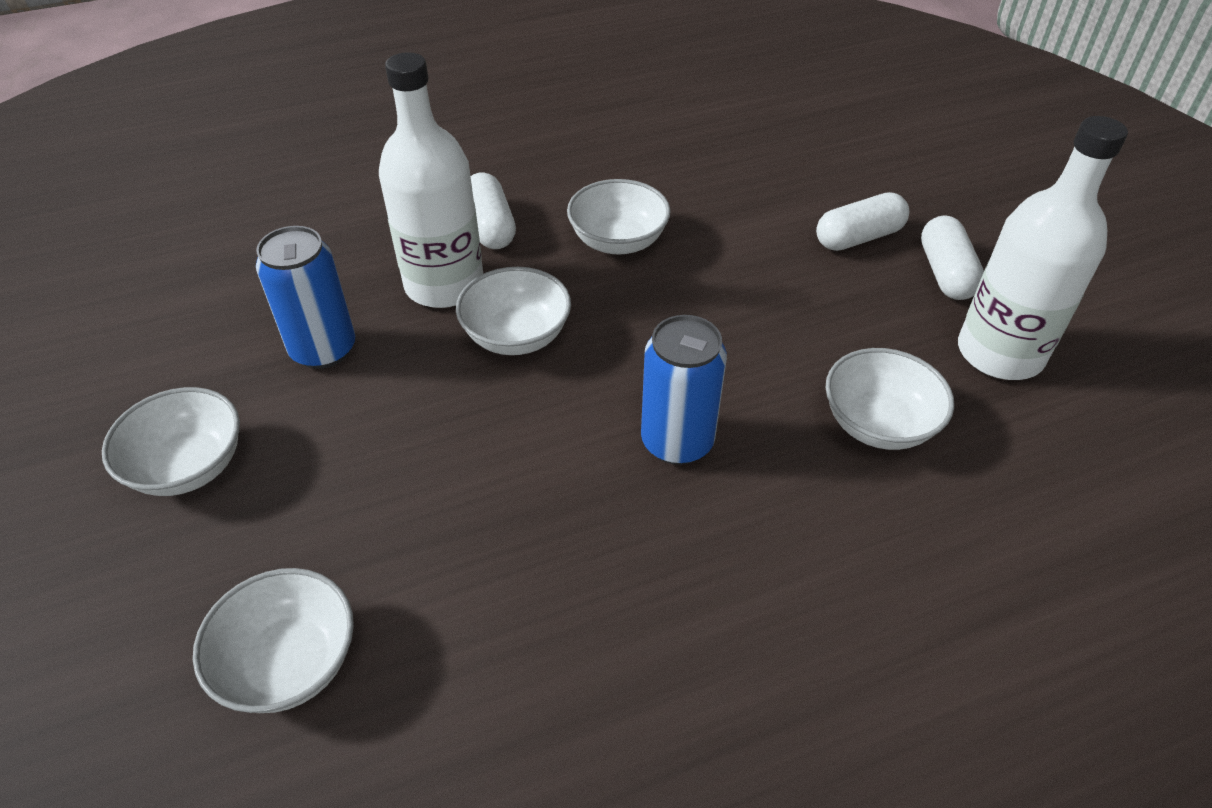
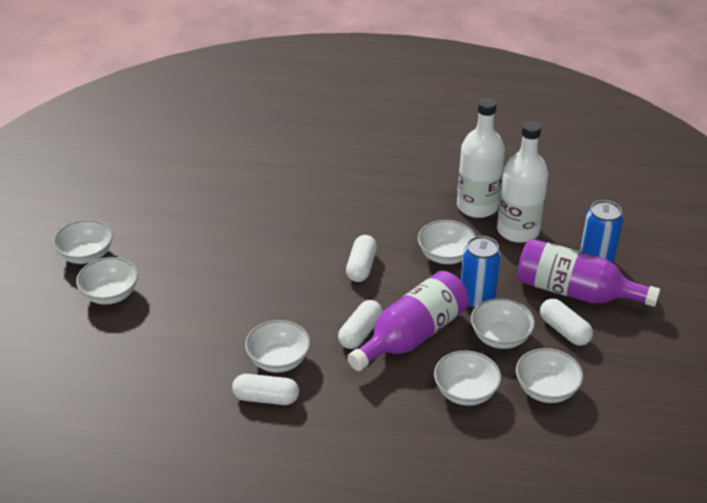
purple bottle: 0 -> 2
white bowl: 5 -> 7
white capsule: 3 -> 4

